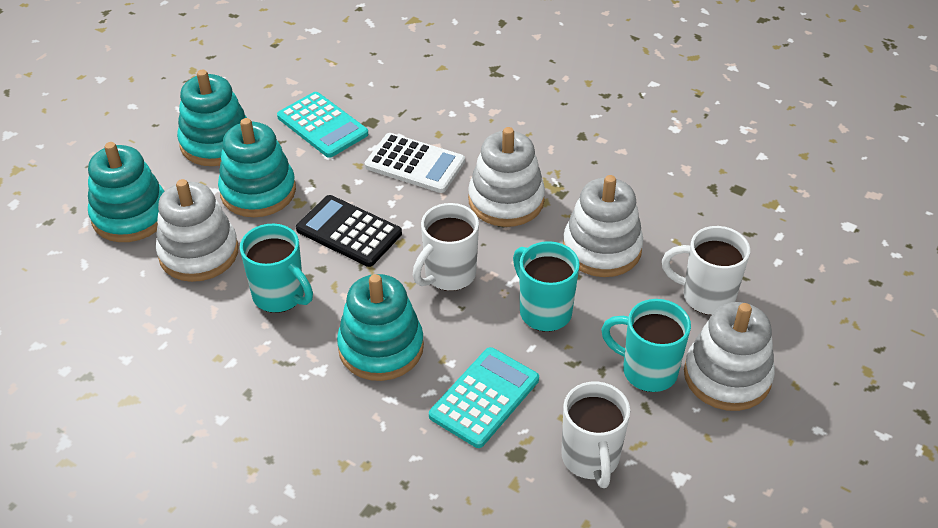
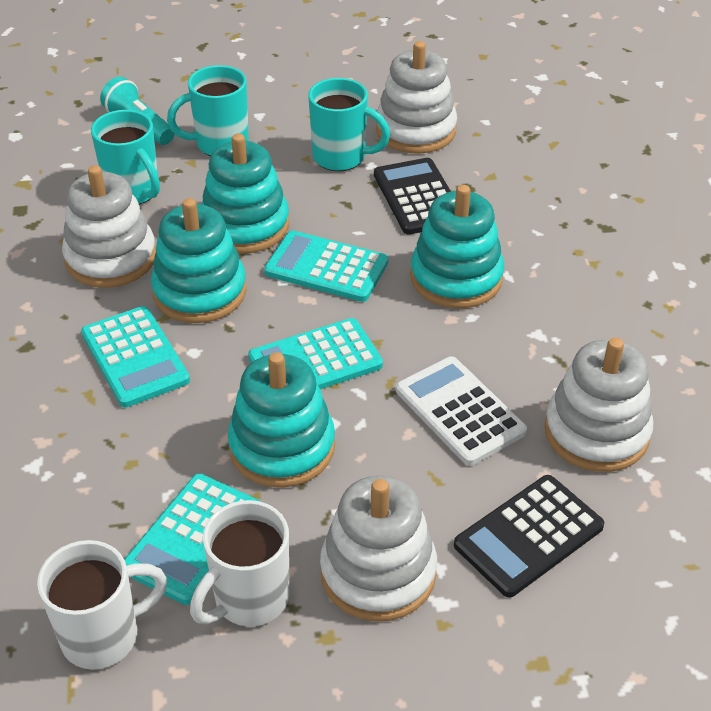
black calculator: 1 -> 2
turquoise calculator: 2 -> 4
turquoise flashlight: 0 -> 1
white mug: 3 -> 2

